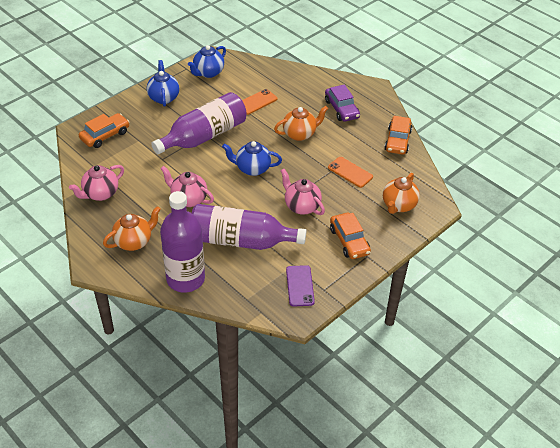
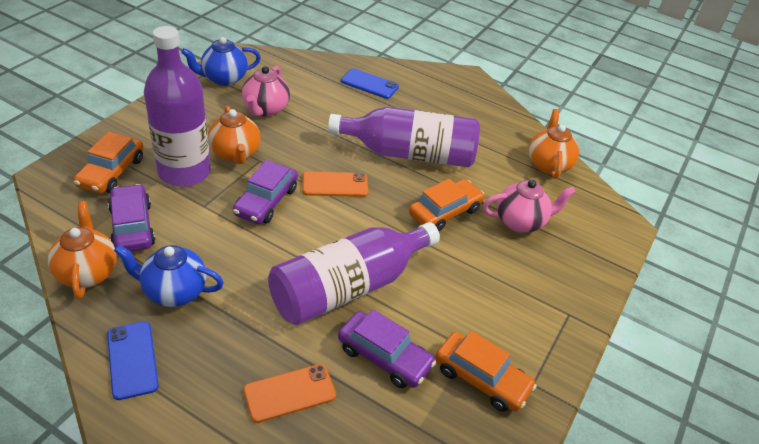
blue phone: 0 -> 2
blue teapot: 3 -> 2
pink teapot: 3 -> 2
purple car: 1 -> 3
purple phone: 1 -> 0

